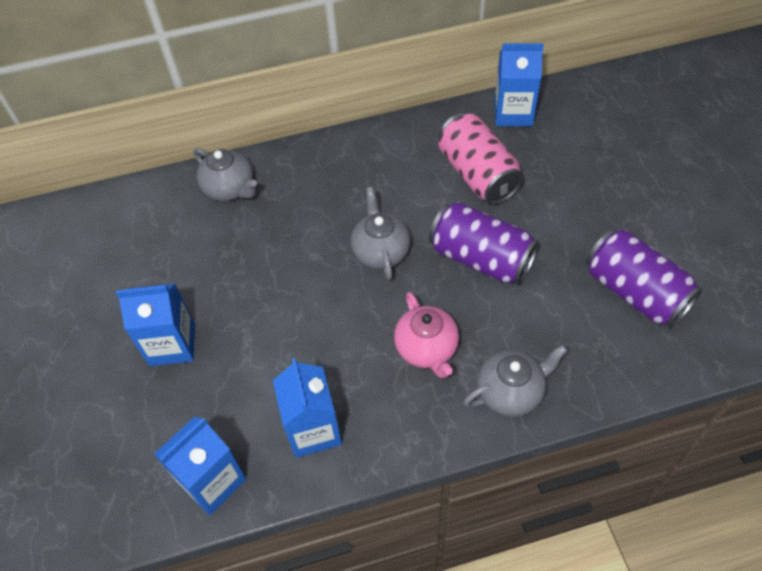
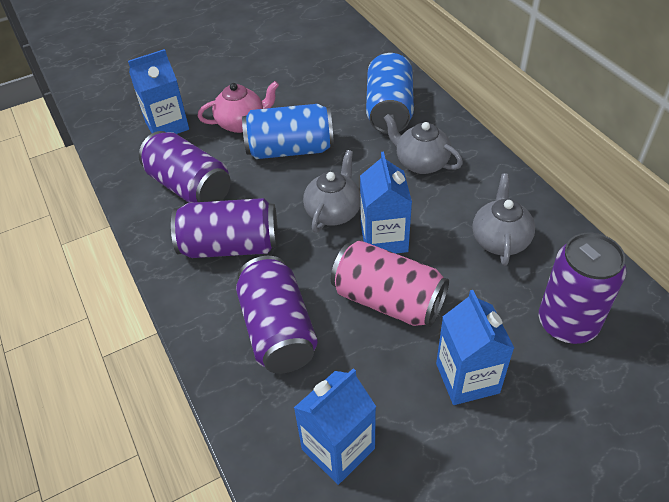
blue can: 0 -> 2
purple can: 2 -> 4

